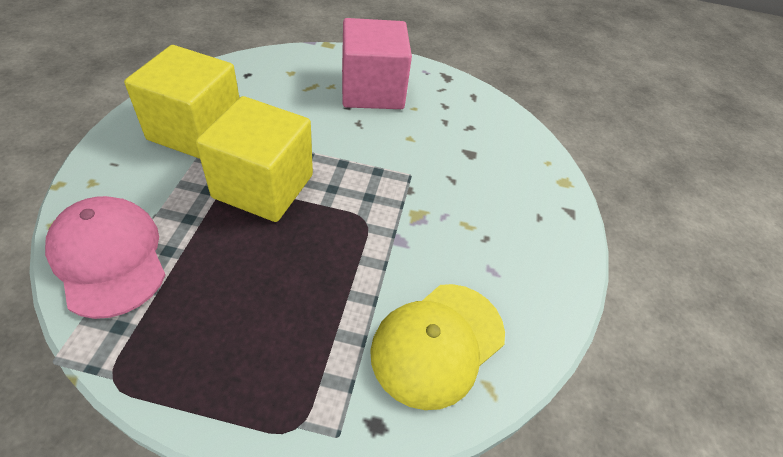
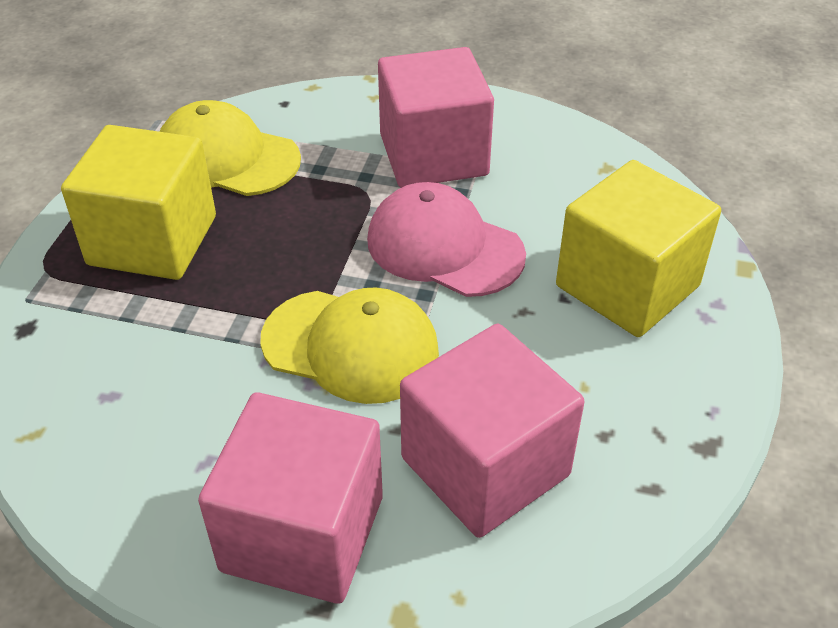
pink cube: 1 -> 3
yellow cap: 1 -> 2

